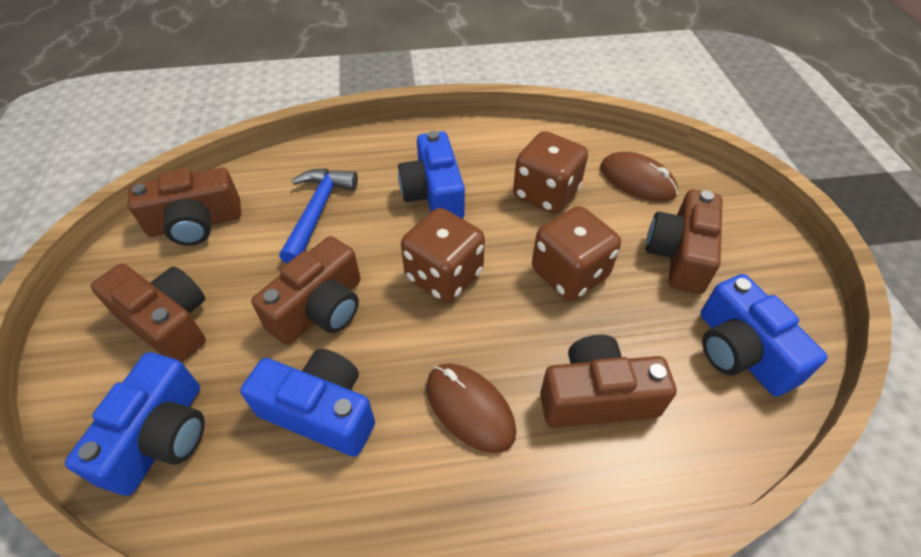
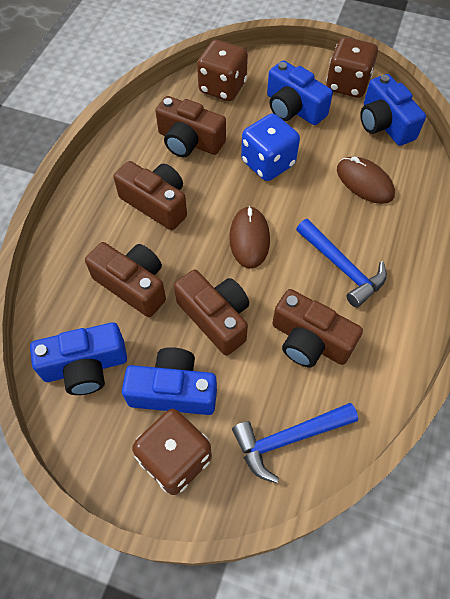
blue dice: 0 -> 1
blue hammer: 1 -> 2

